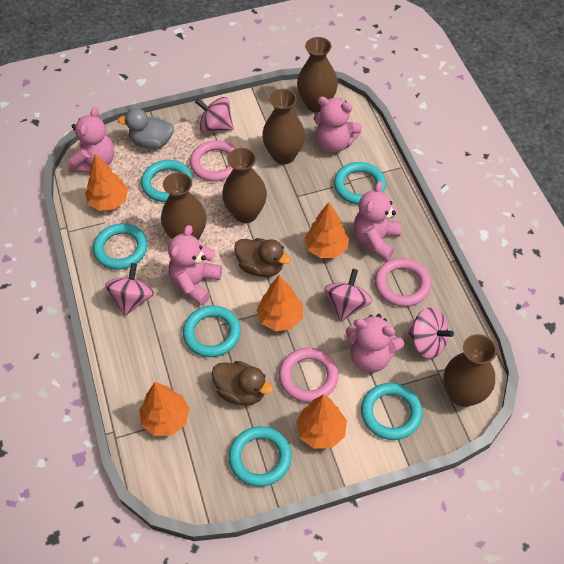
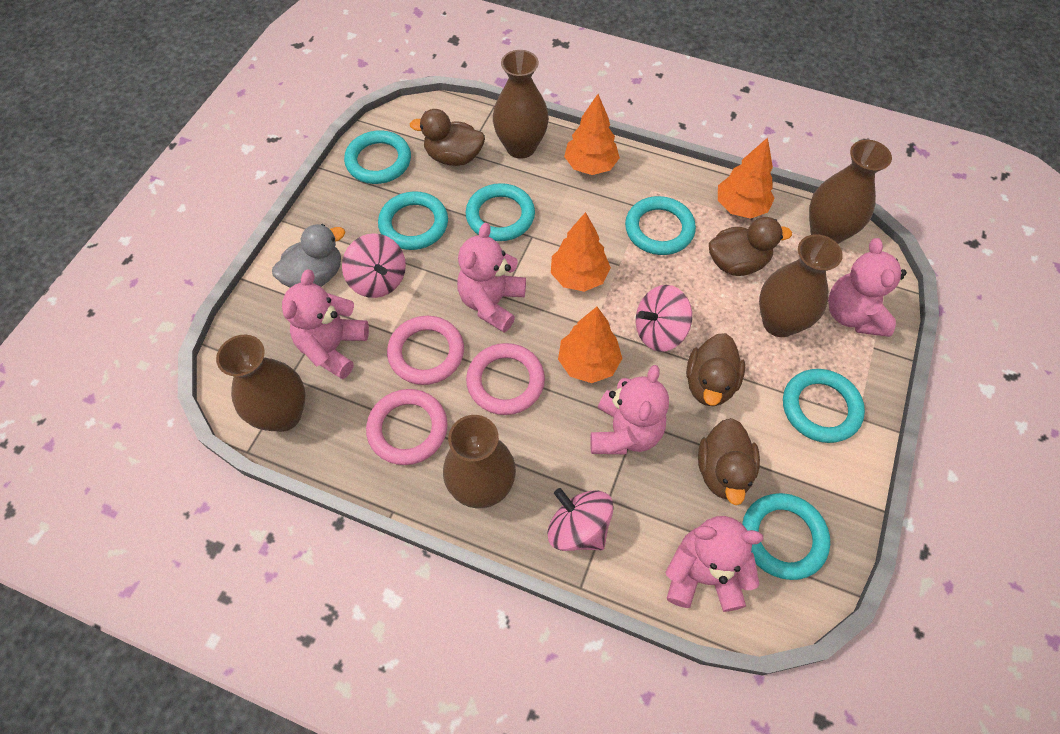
brown duck: 2 -> 4
orange tree: 5 -> 4
pink spinning top: 4 -> 3

